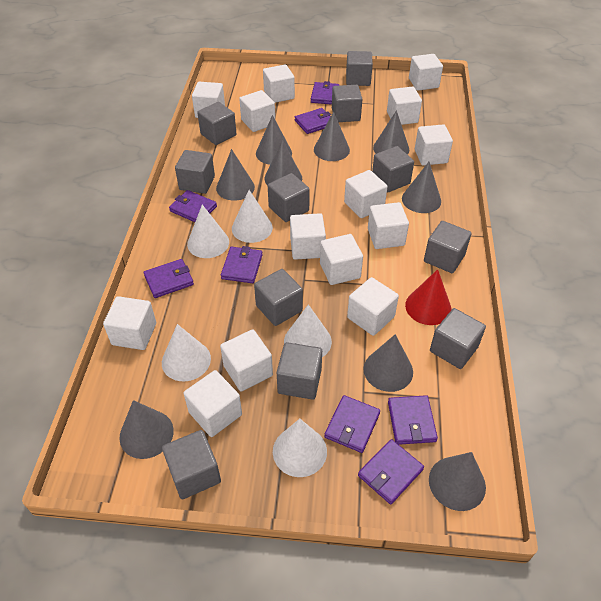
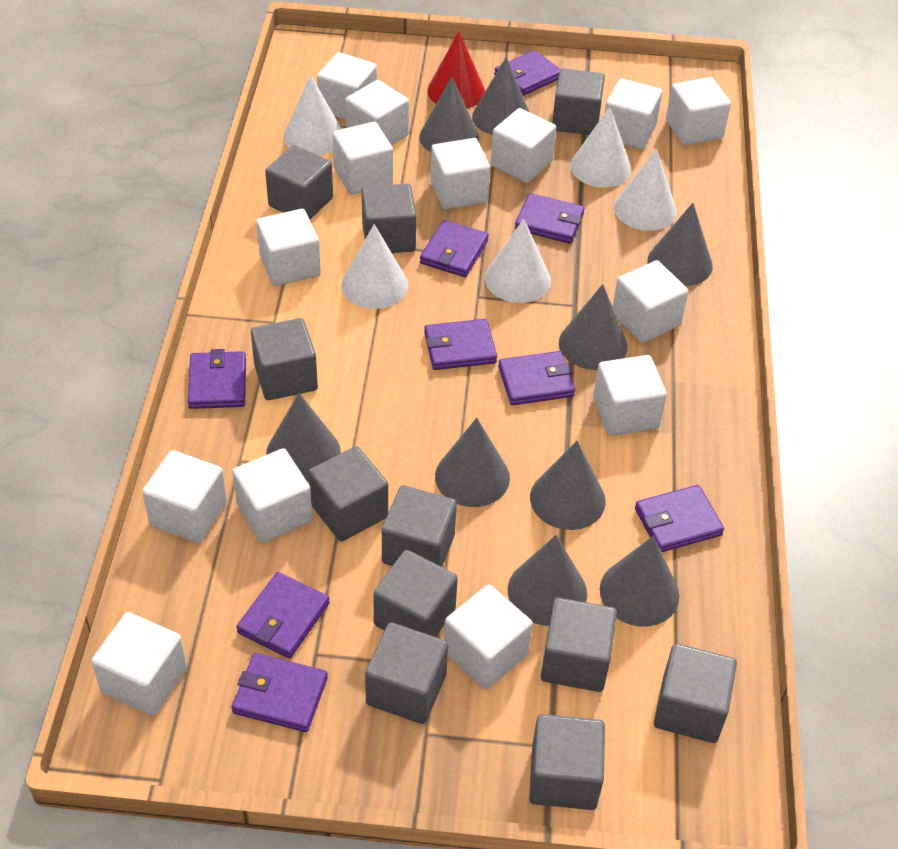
purple wallet: 8 -> 9

